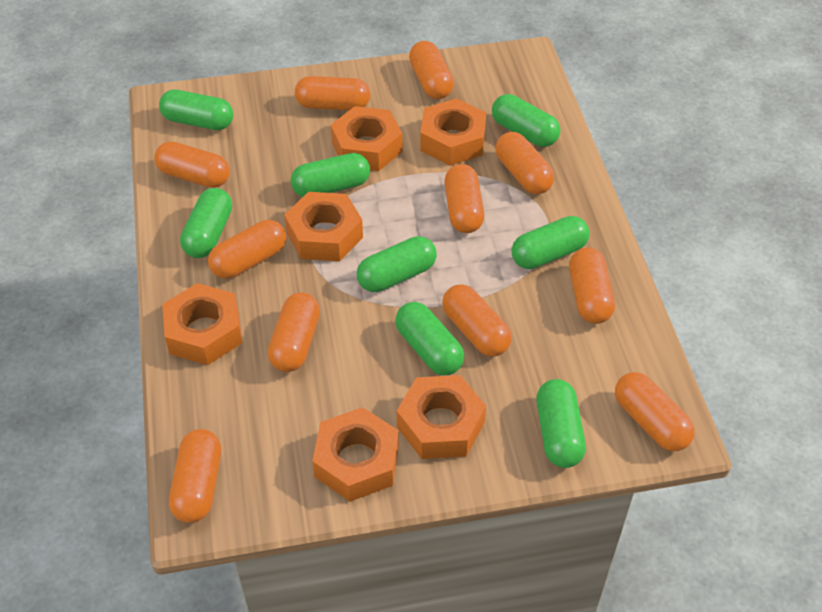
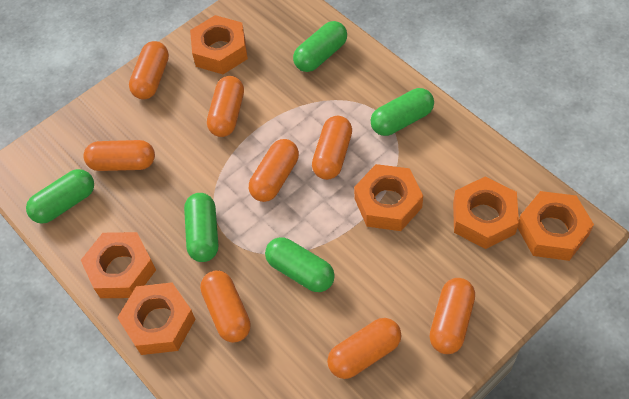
green capsule: 8 -> 5
orange capsule: 11 -> 8

